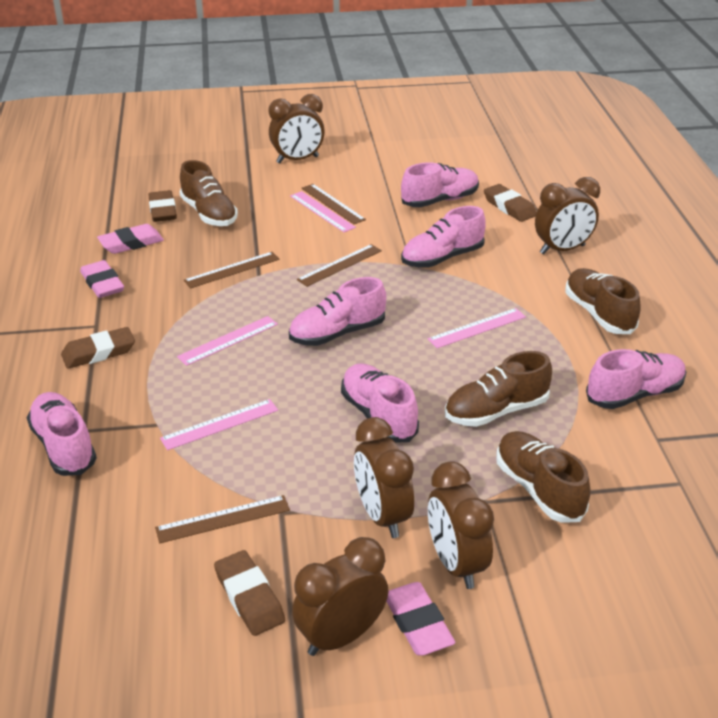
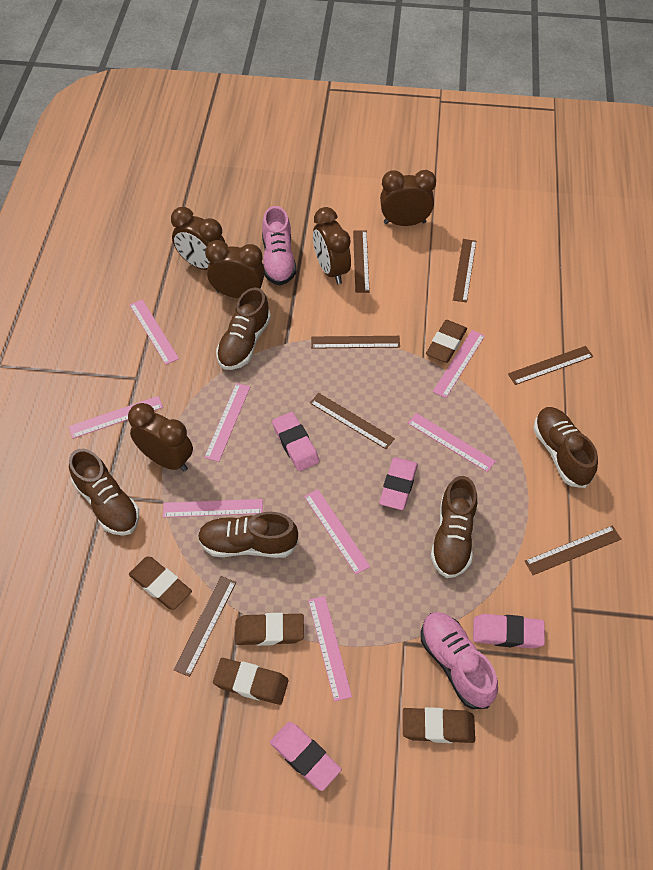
brown eraser: 4 -> 5
brown ruler: 4 -> 7
brown shoe: 4 -> 5
pink eraser: 3 -> 4
pink ruler: 4 -> 8
pink shoe: 6 -> 2

